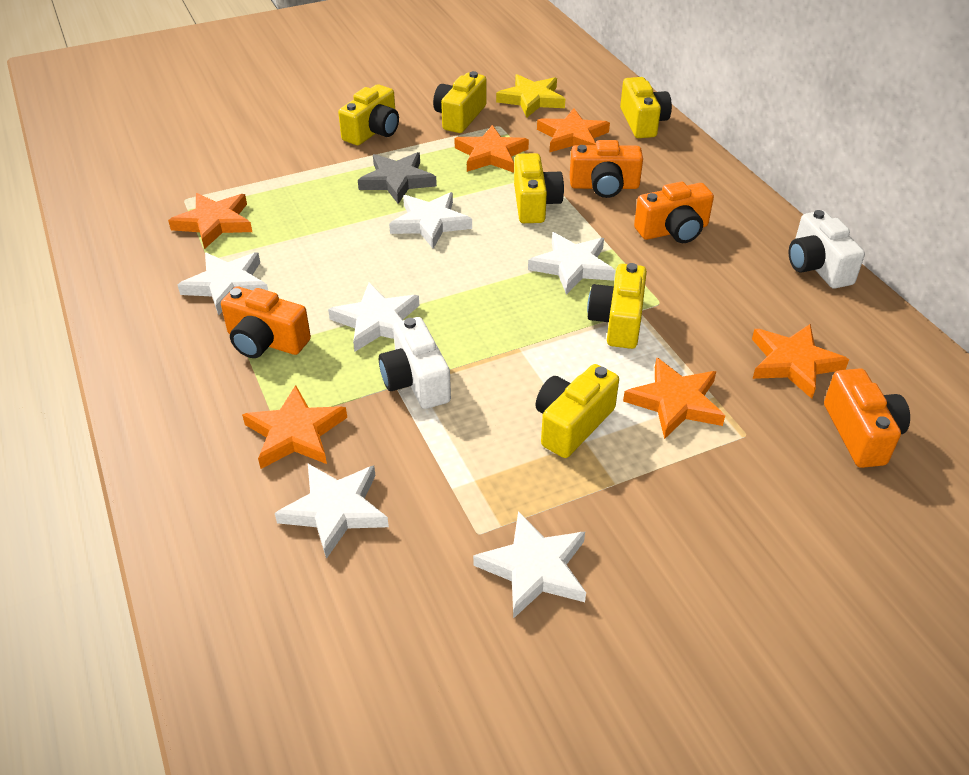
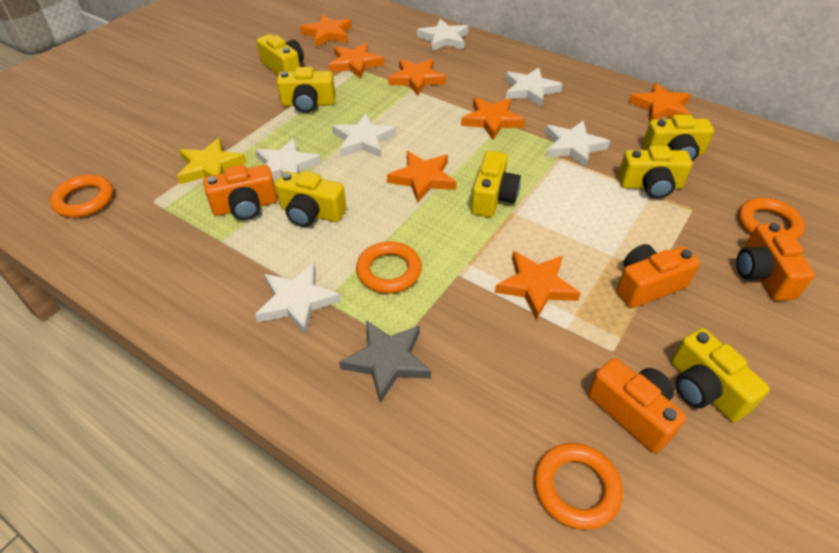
orange ring: 0 -> 4
orange star: 6 -> 7
white camera: 2 -> 0
yellow camera: 6 -> 7

